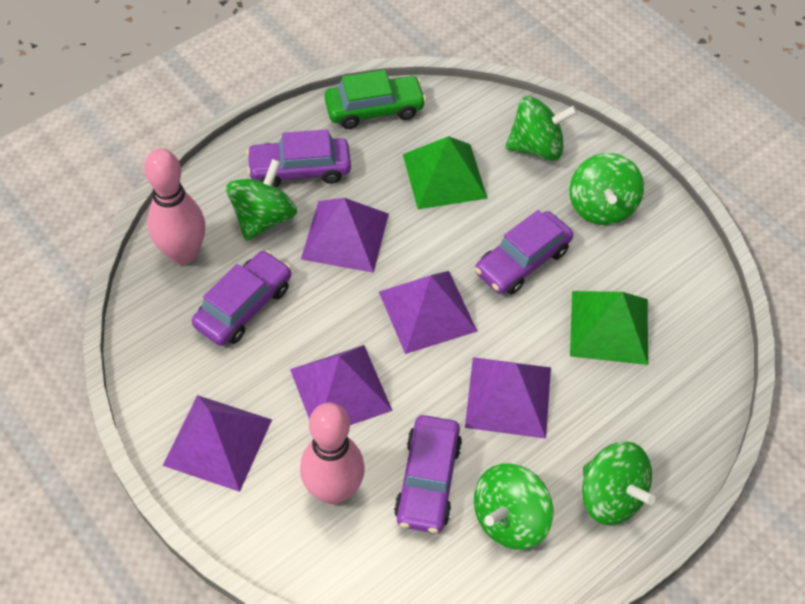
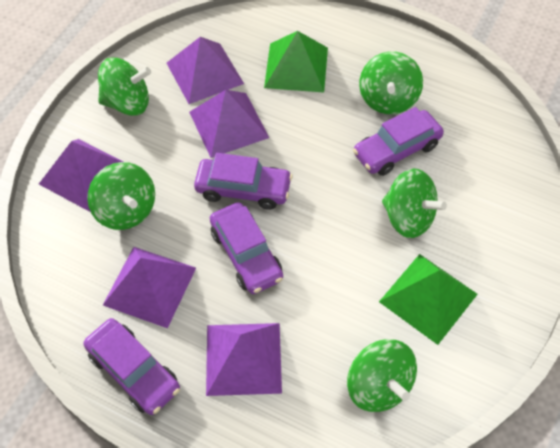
green car: 1 -> 0
pink bowling pin: 2 -> 0

